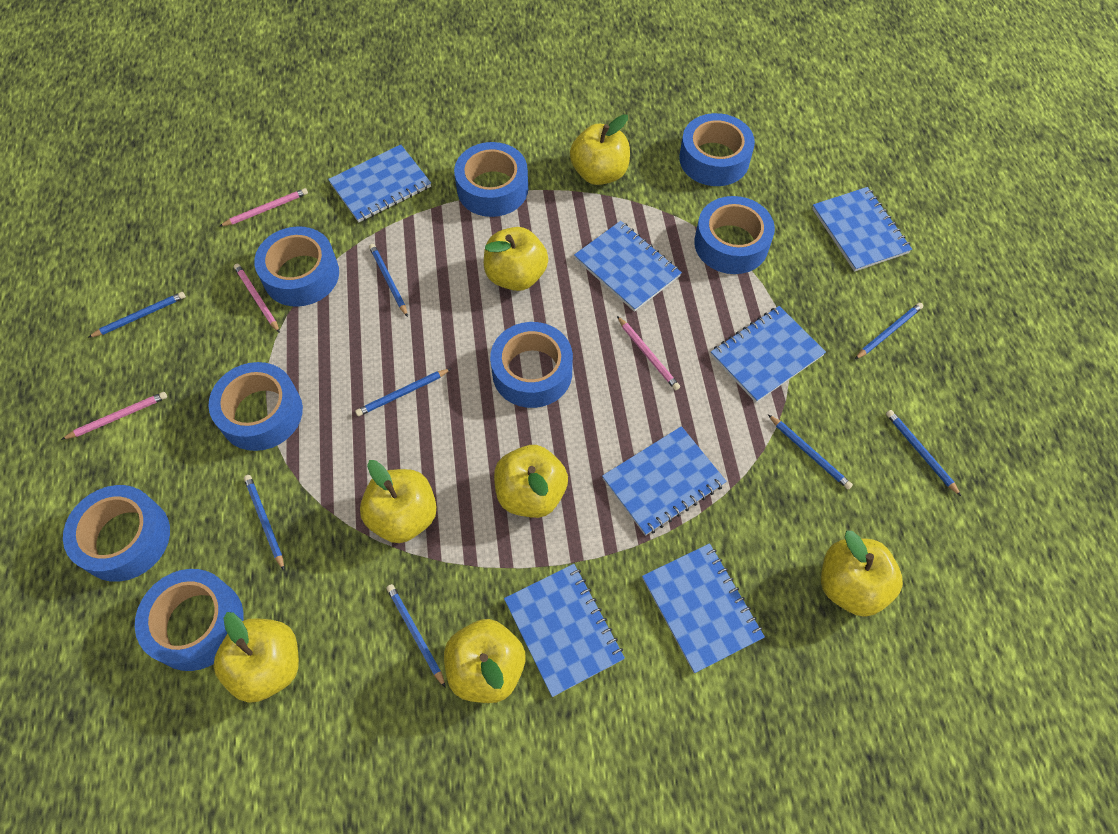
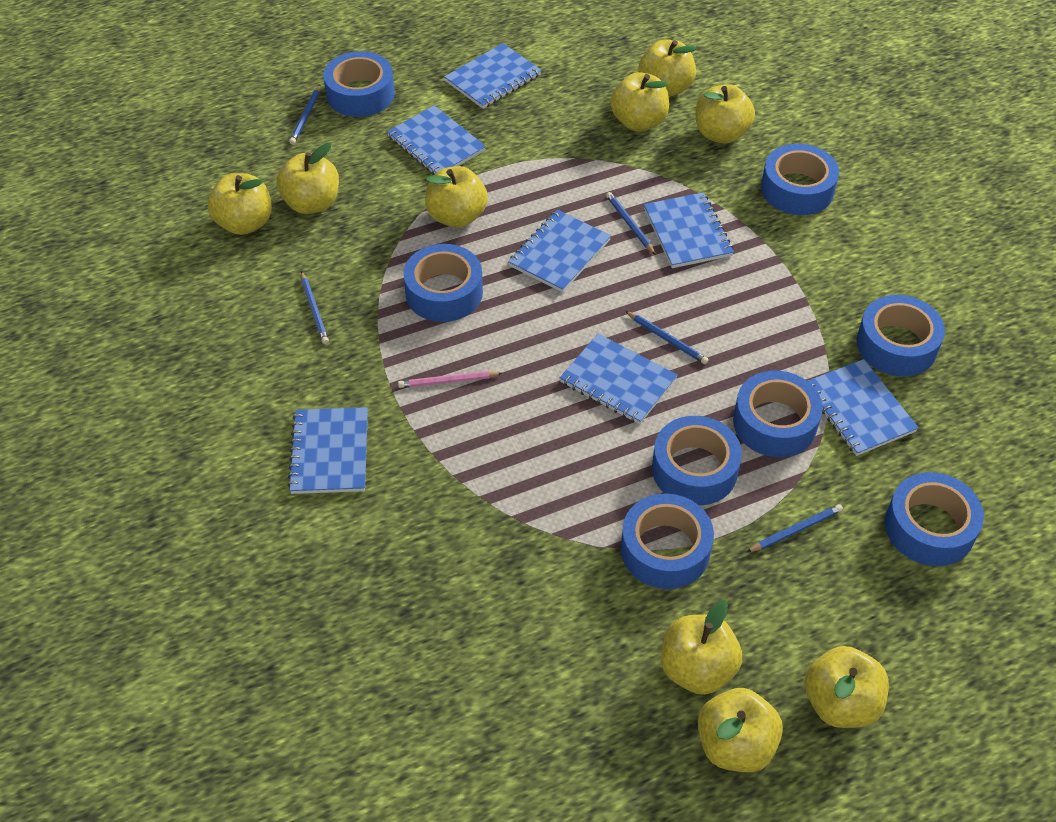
blue pencil: 8 -> 5
pink pencil: 4 -> 1
yellow apple: 7 -> 9

